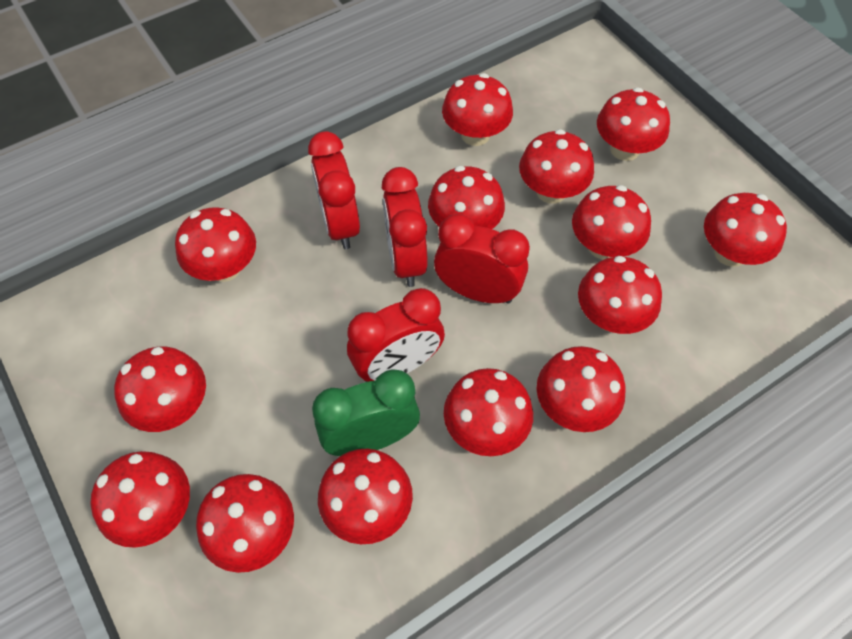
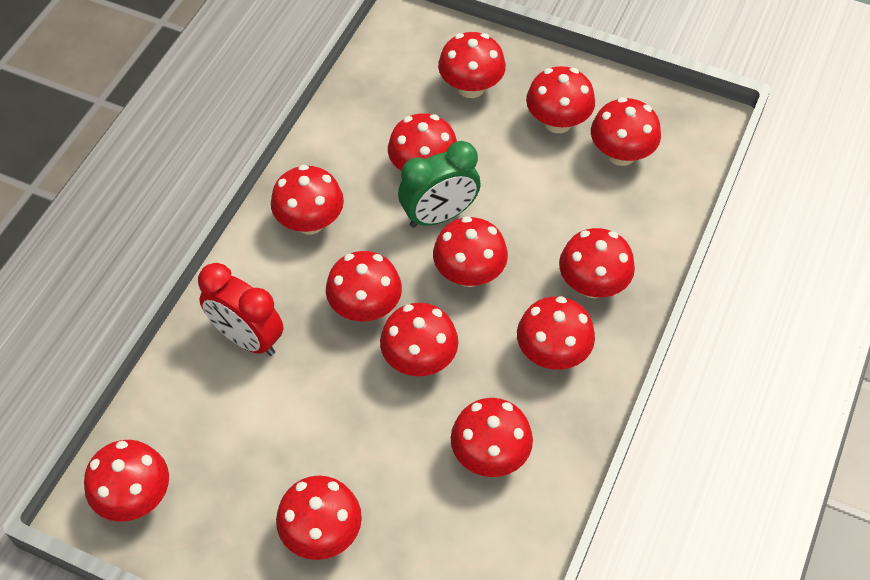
red clock: 4 -> 1
red mushroom: 14 -> 13

